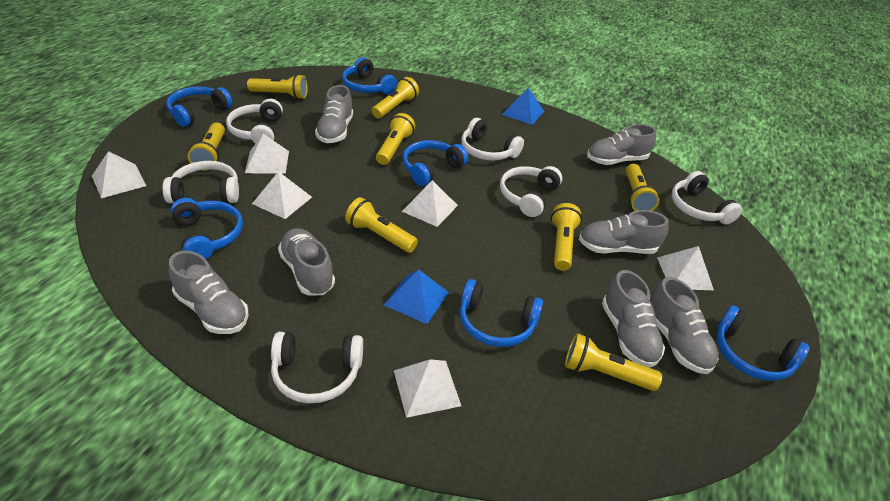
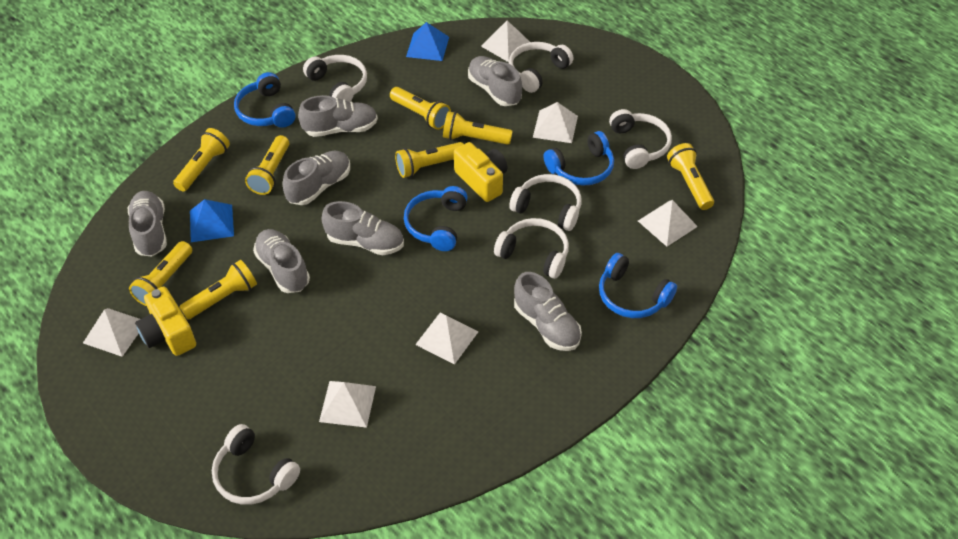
blue headphones: 6 -> 4
yellow camera: 0 -> 2

